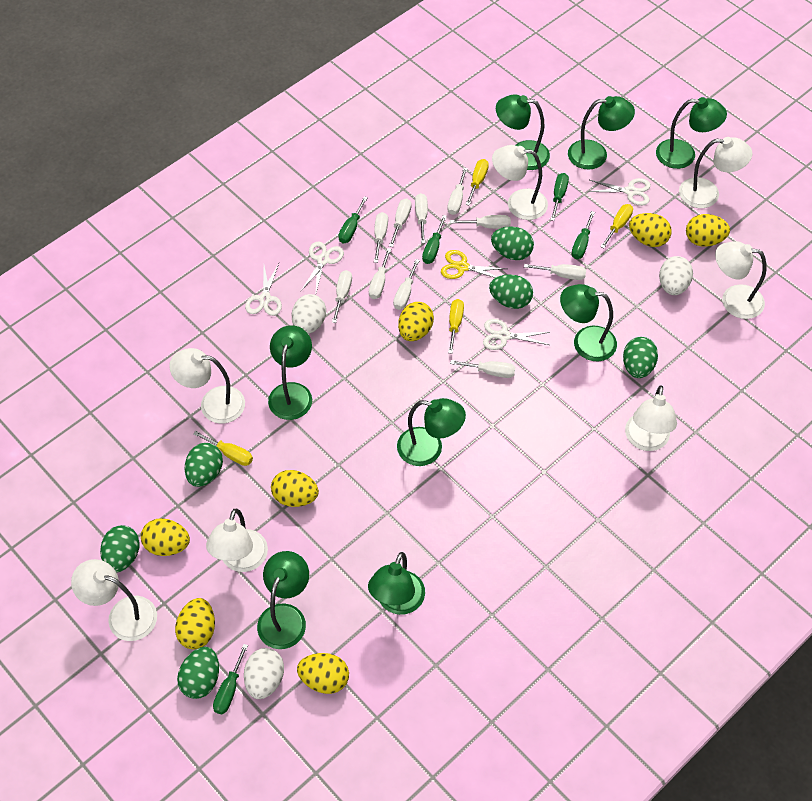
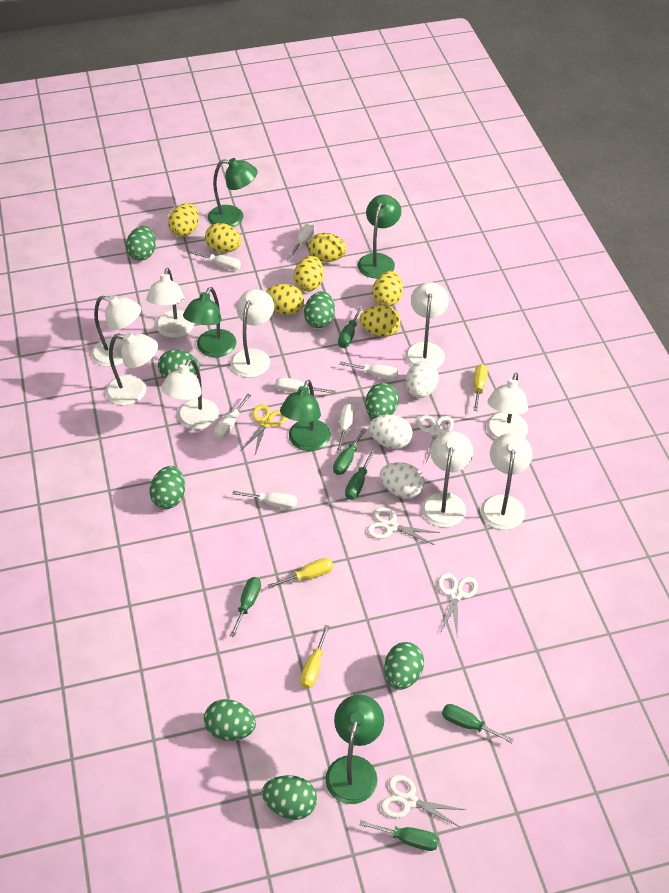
green egg: 6 -> 8
green lamp: 8 -> 5
green screwdriver: 5 -> 6
white lamp: 7 -> 9
white screwdriver: 10 -> 7
yellow screwdriver: 4 -> 3

